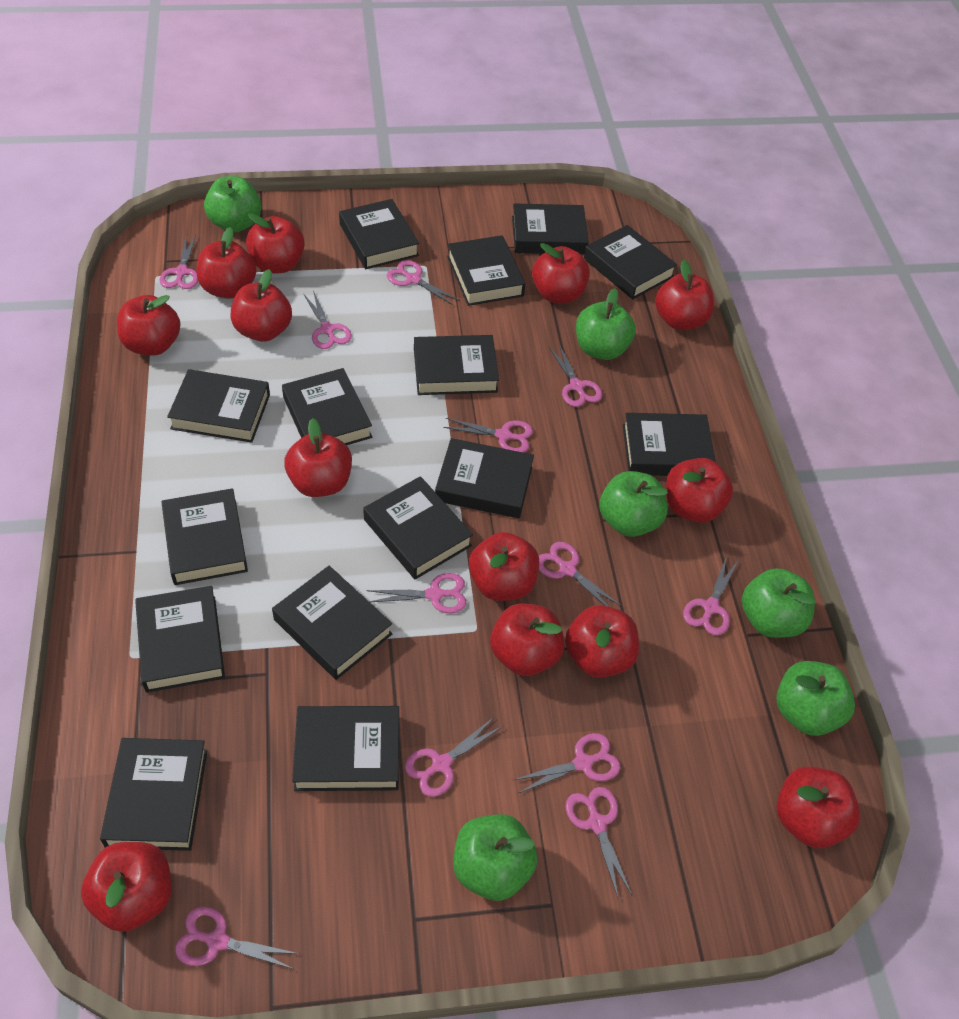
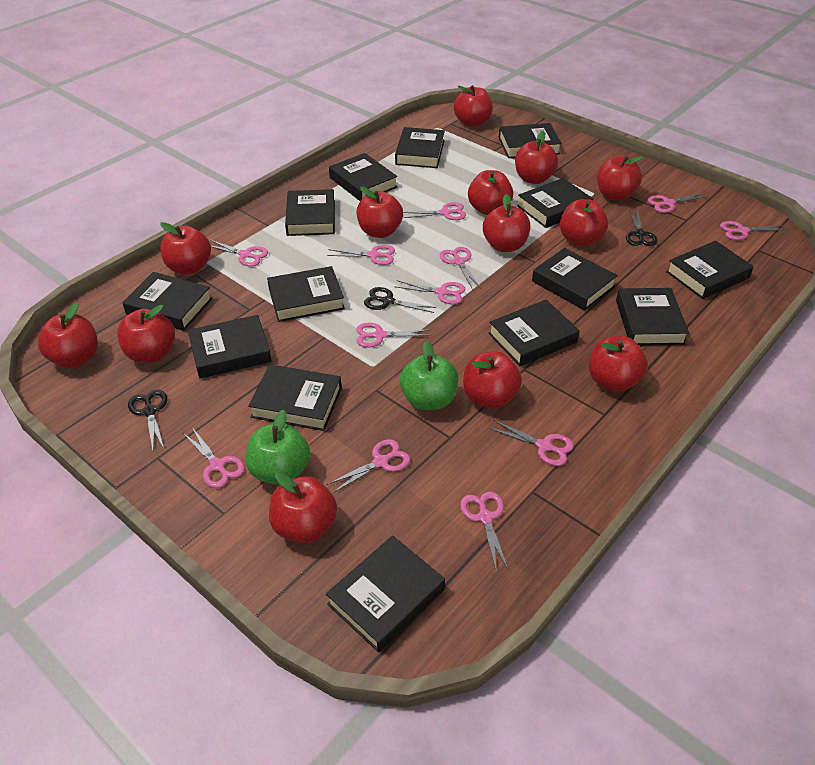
black book: 15 -> 14
black scissors: 0 -> 3
green apple: 6 -> 2

